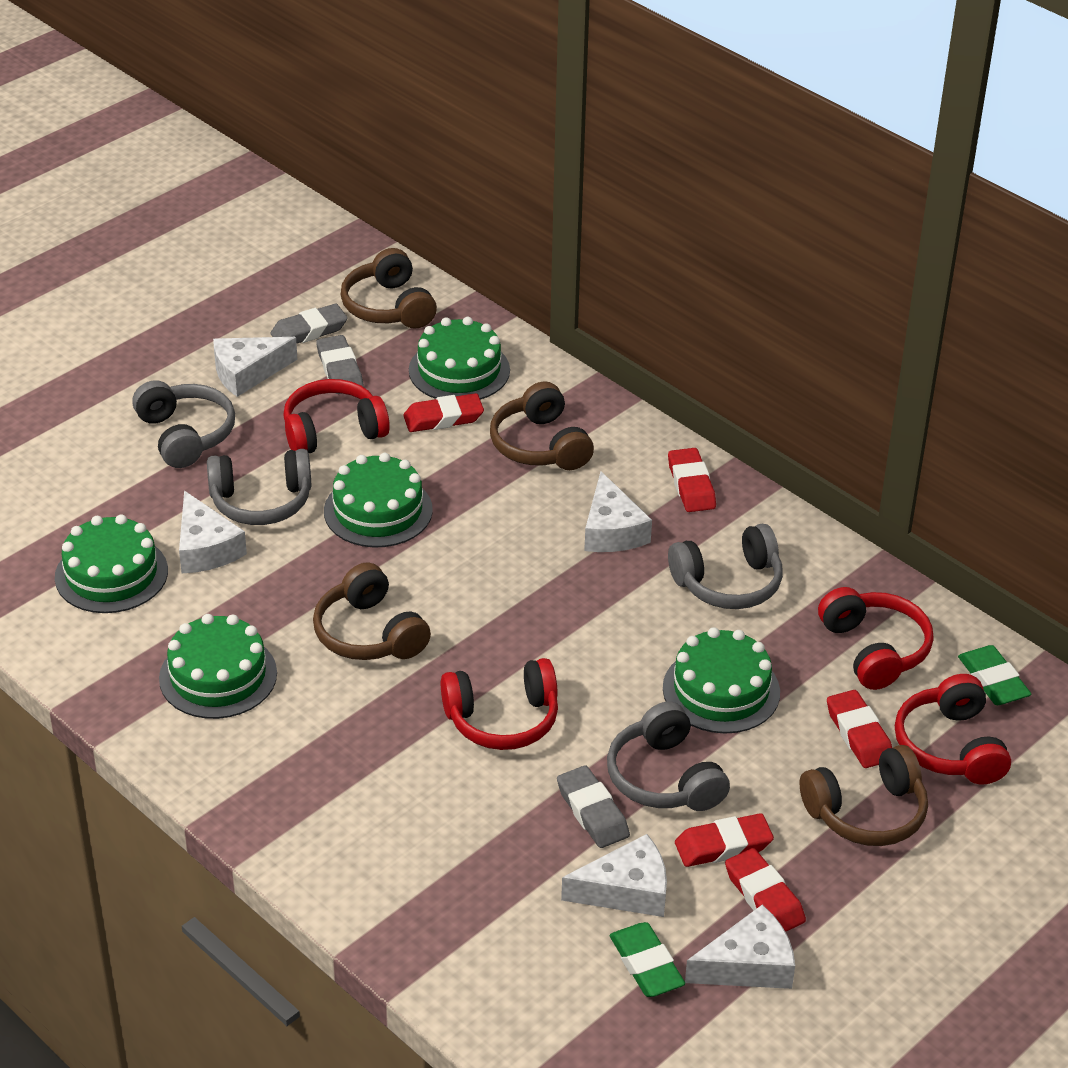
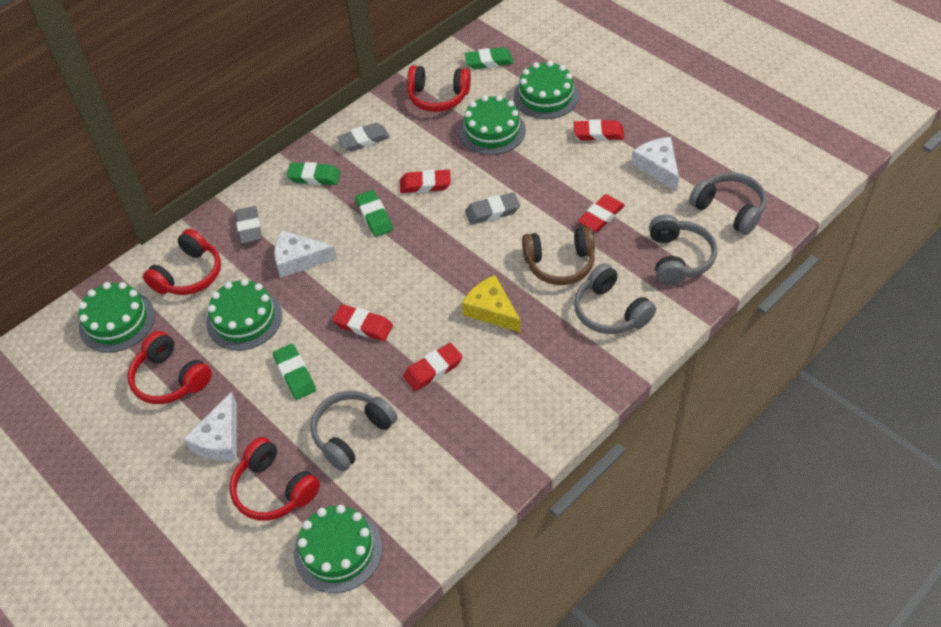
brown headphones: 4 -> 1
green eraser: 2 -> 4
white cheese: 5 -> 3
yellow cheese: 0 -> 1

